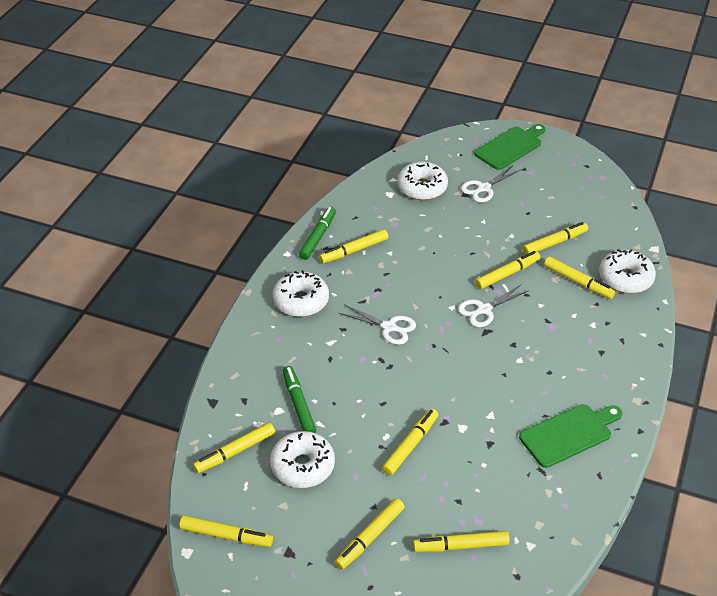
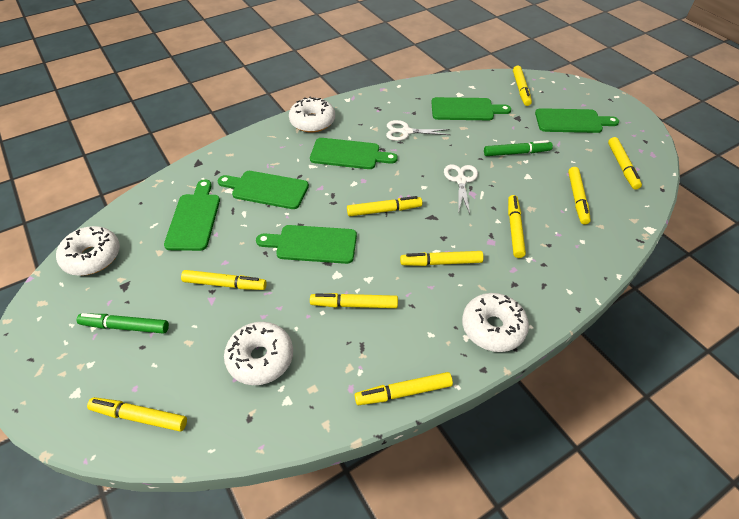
green cutting board: 2 -> 6
white scissors: 3 -> 2
yellow marker: 9 -> 10

